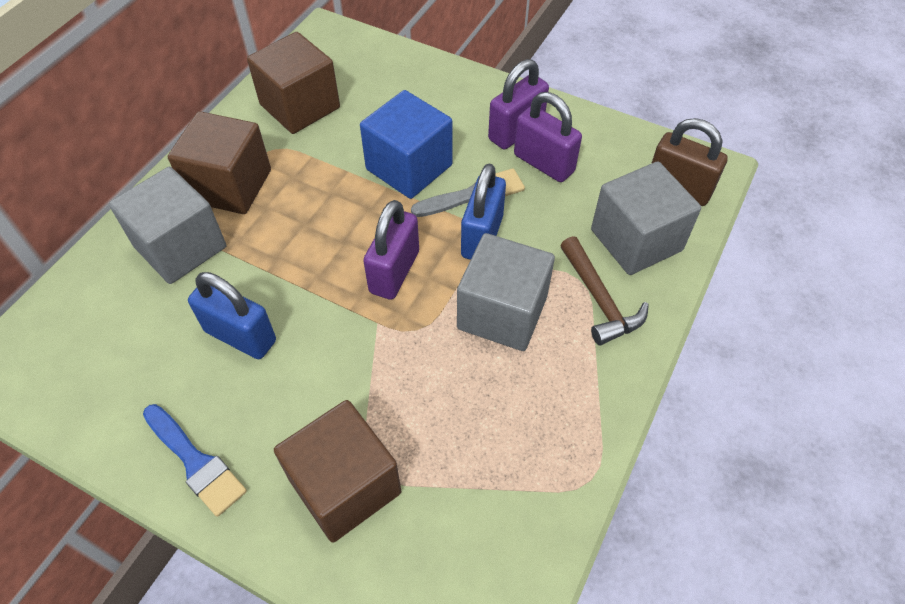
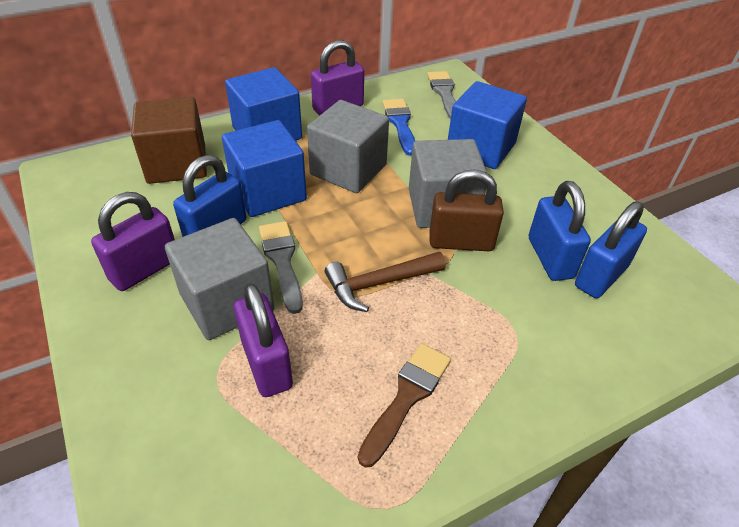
blue cube: 1 -> 3
blue padlock: 2 -> 3
brown brush: 0 -> 1
brown cube: 3 -> 1
grey brush: 1 -> 2

